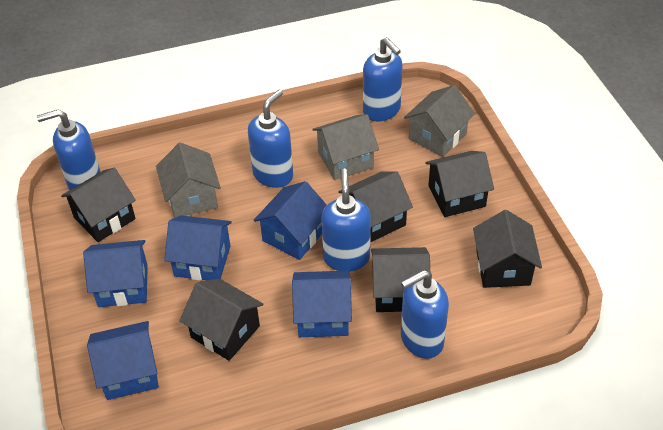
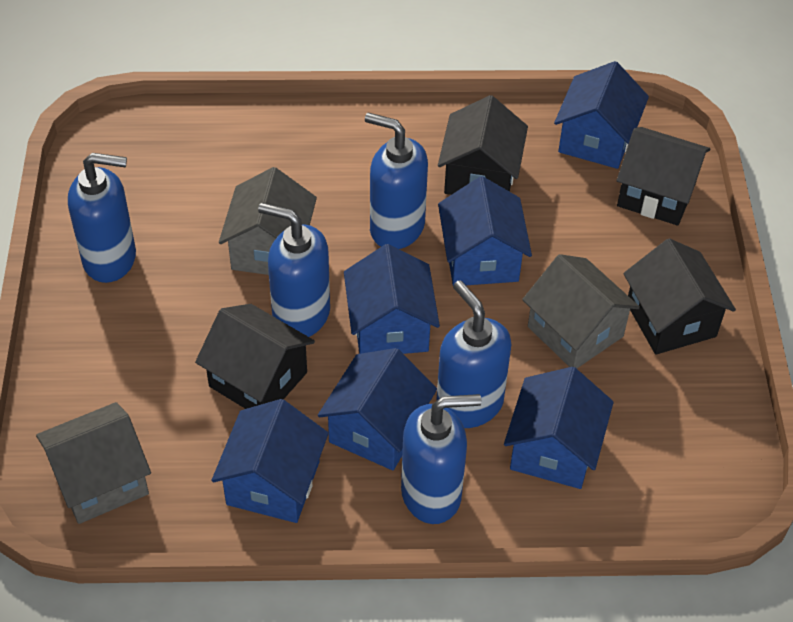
black house: 6 -> 4
blue house: 5 -> 6

